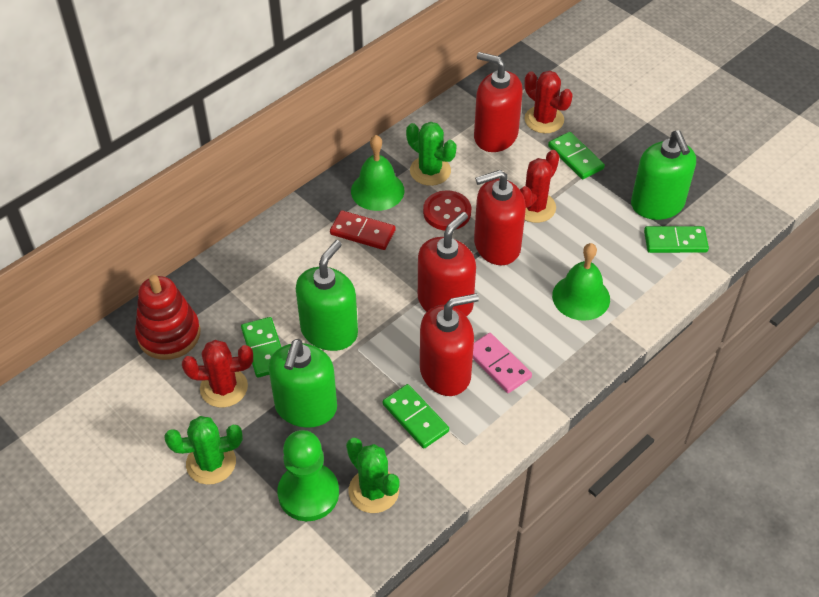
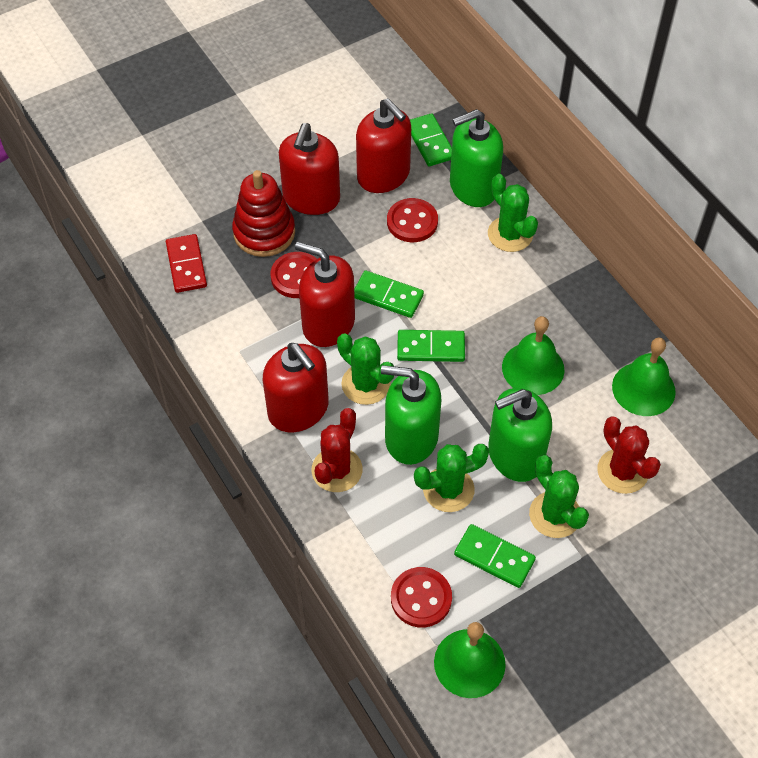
green bell: 2 -> 3
green cactus: 3 -> 4
green pawn: 1 -> 0
pink domino: 1 -> 0
red button: 1 -> 3
red cactus: 3 -> 2

